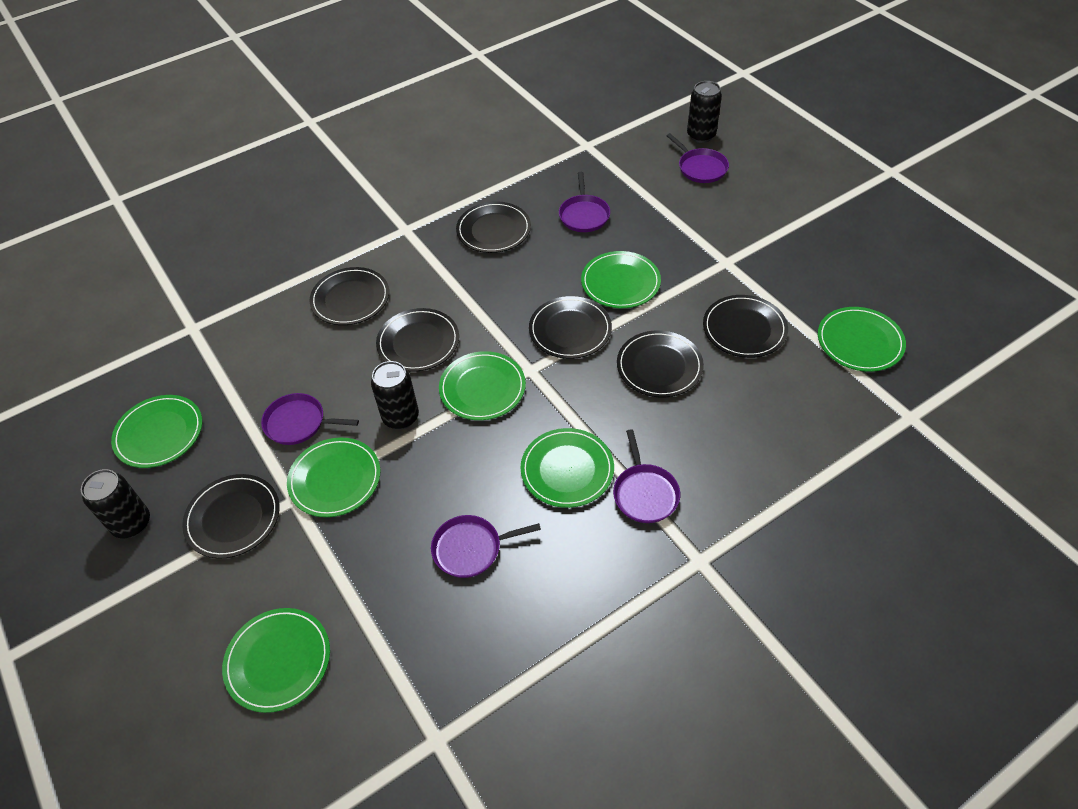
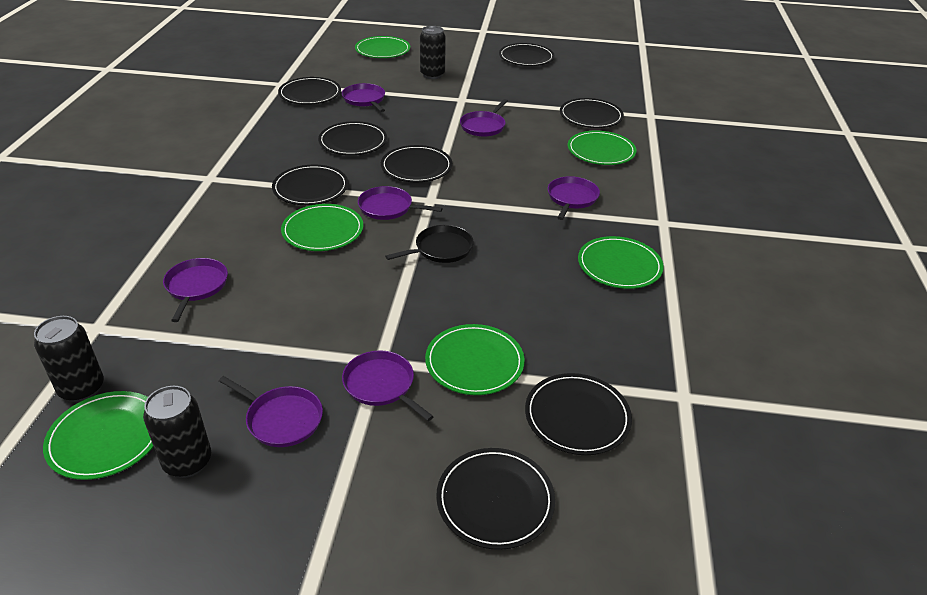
black pan: 0 -> 1
black plate: 7 -> 8
green plate: 7 -> 6
purple pan: 5 -> 7

